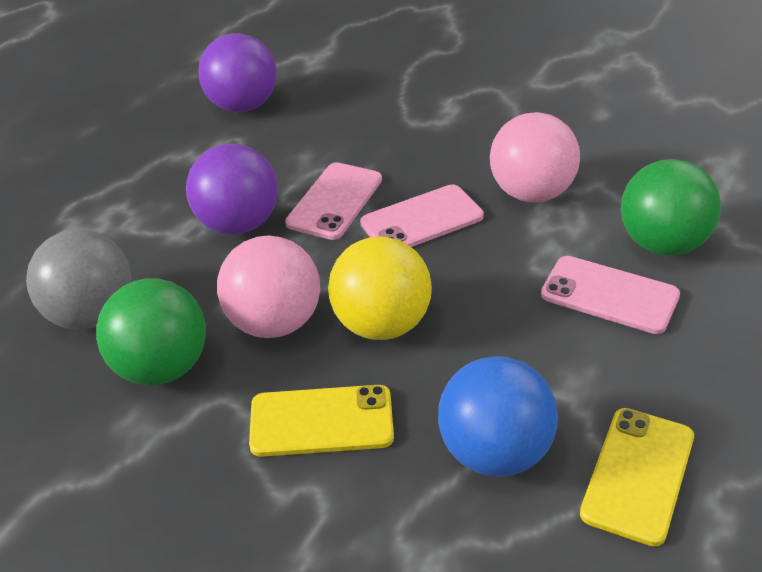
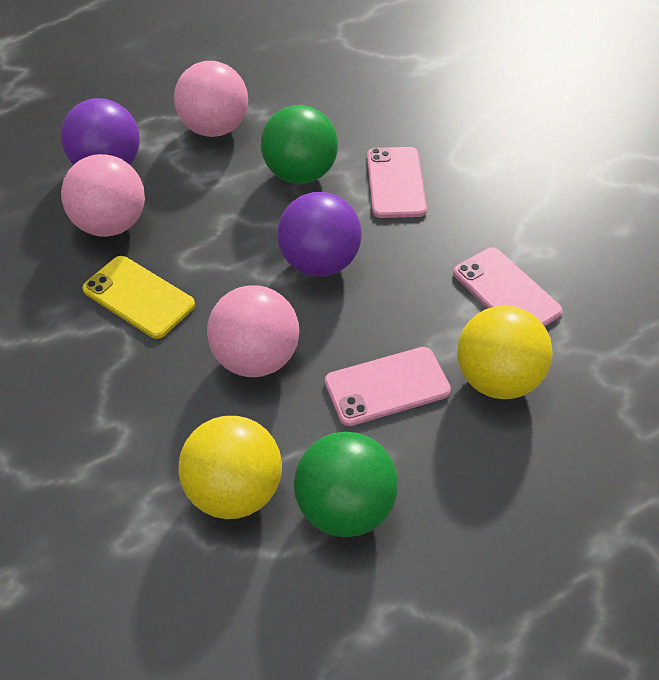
blue ball: 1 -> 0
grey ball: 1 -> 0
pink ball: 2 -> 3
yellow ball: 1 -> 2
yellow phone: 2 -> 1

